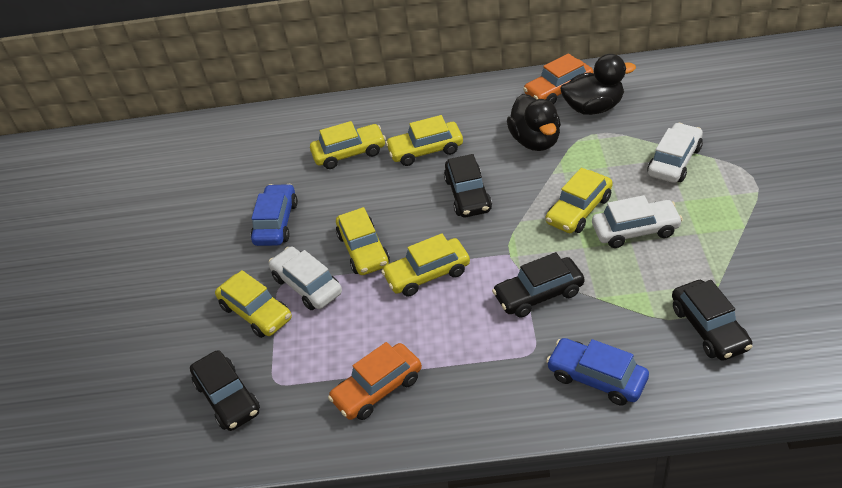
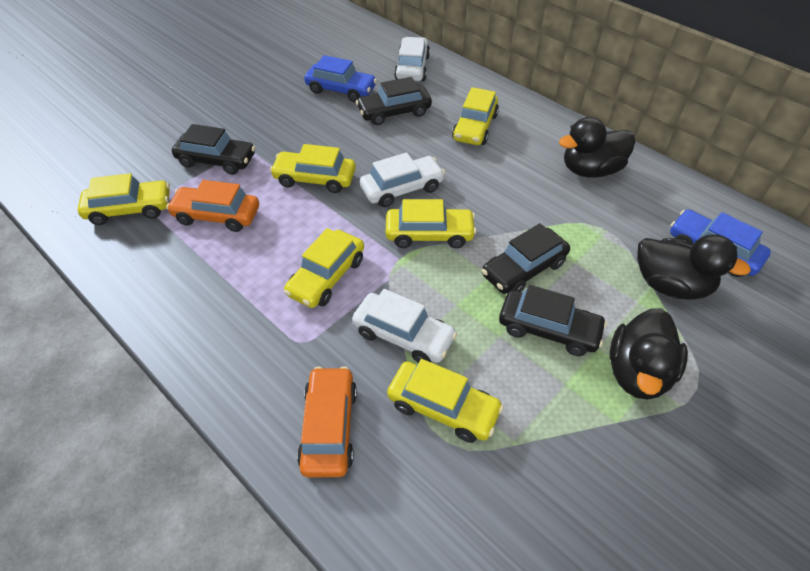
black duck: 2 -> 3

